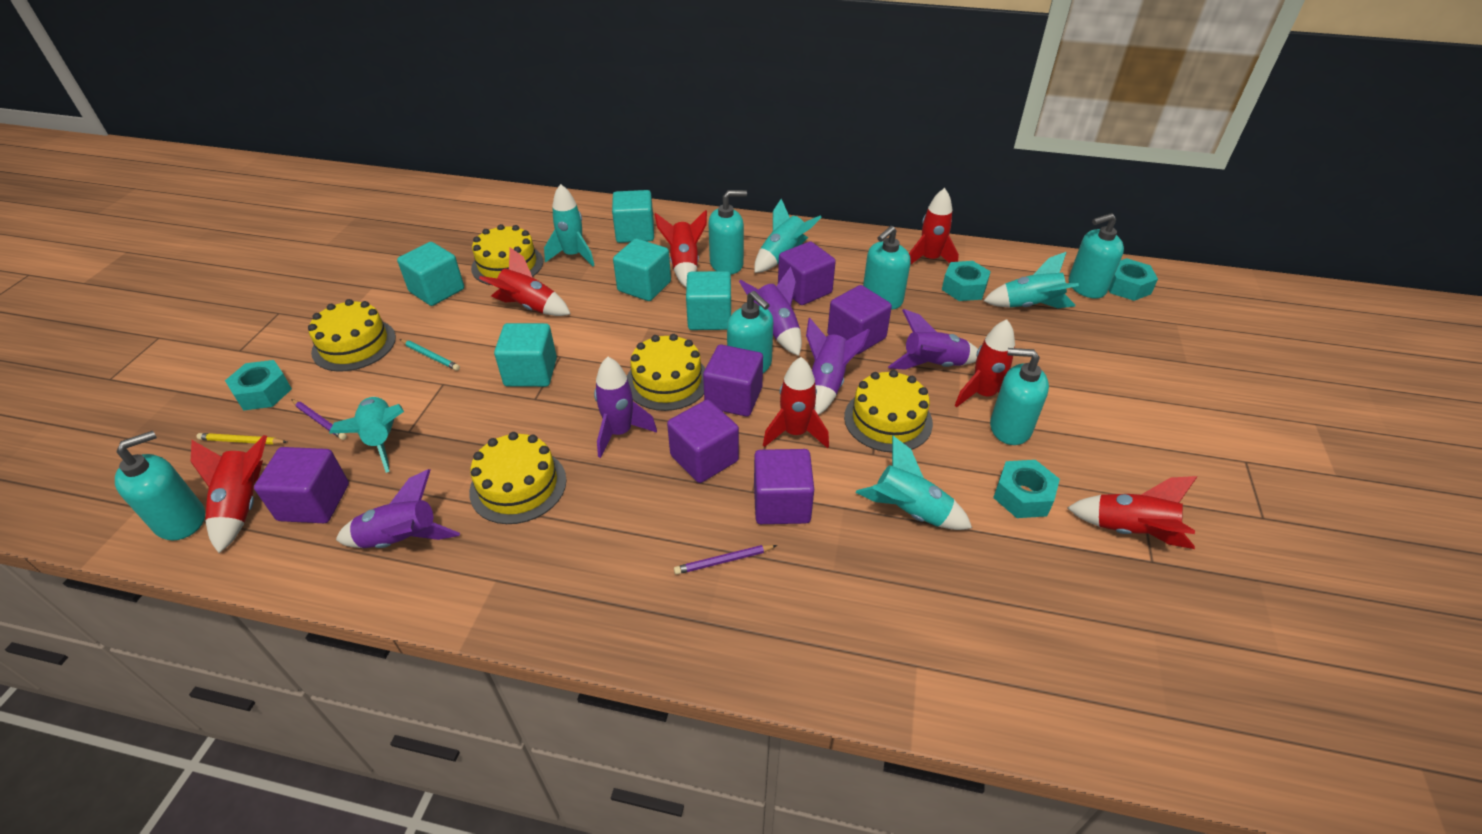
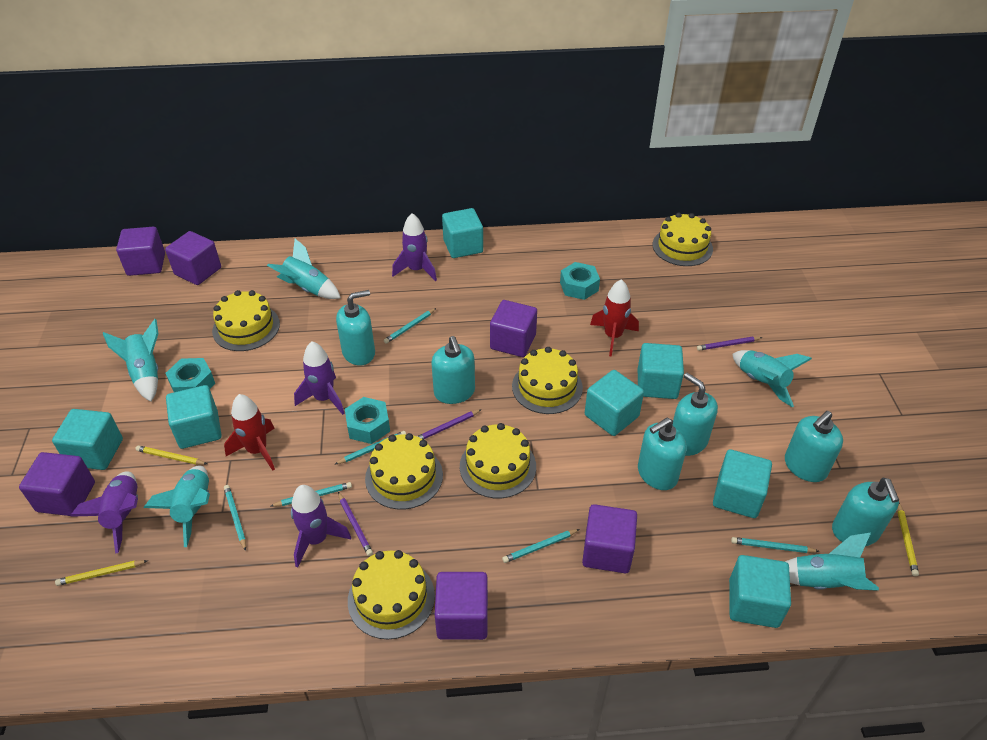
purple pencil: 2 -> 3
purple rocket: 5 -> 4
red rocket: 7 -> 2
turquoise cube: 5 -> 7
turquoise nut: 4 -> 3
turquoise pencil: 1 -> 6
yellow cake: 5 -> 6
yellow pencil: 1 -> 3

